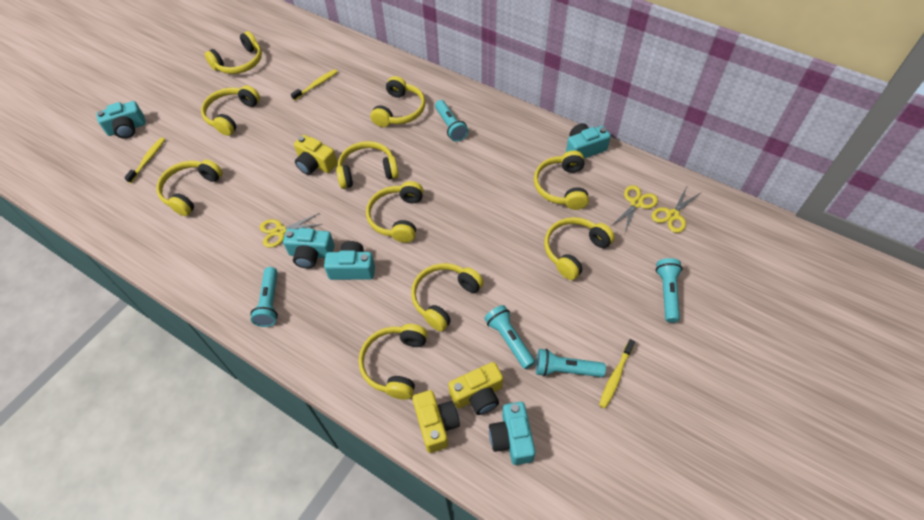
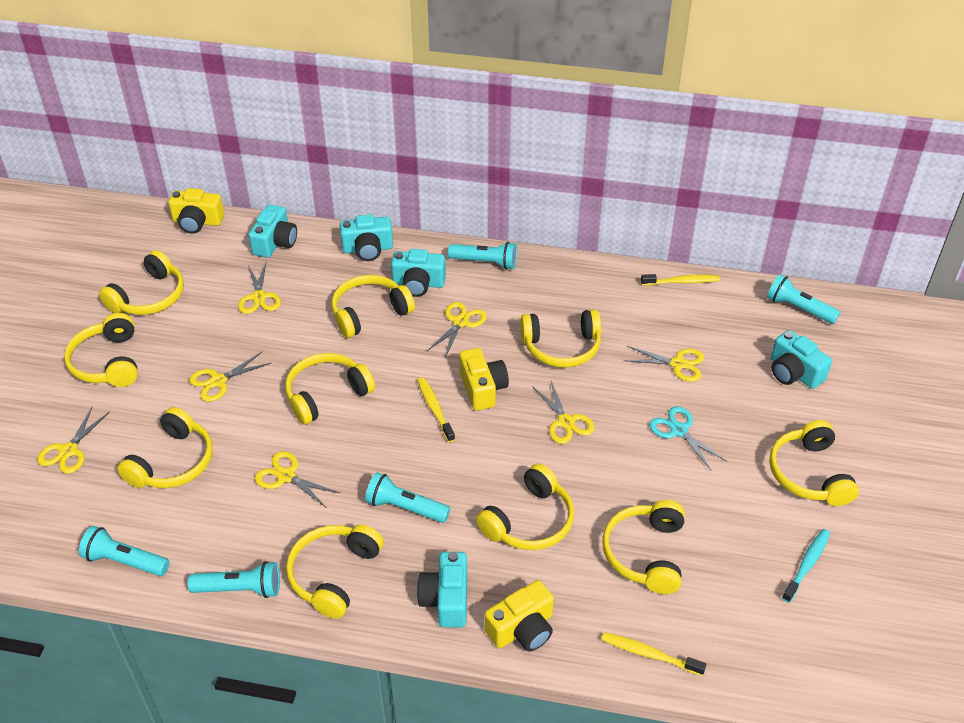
turquoise scissors: 0 -> 1
turquoise toothbrush: 0 -> 1
yellow scissors: 3 -> 7

